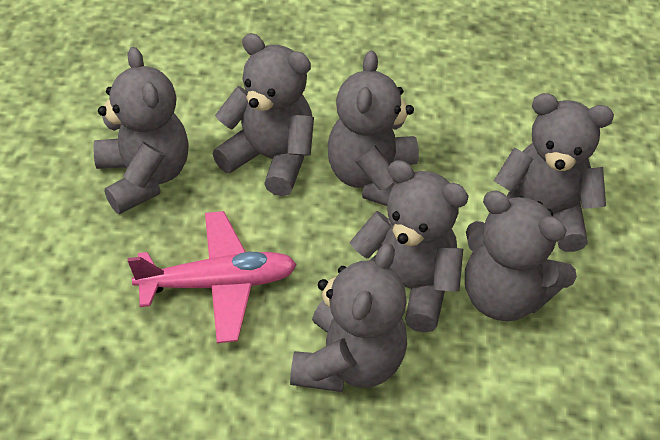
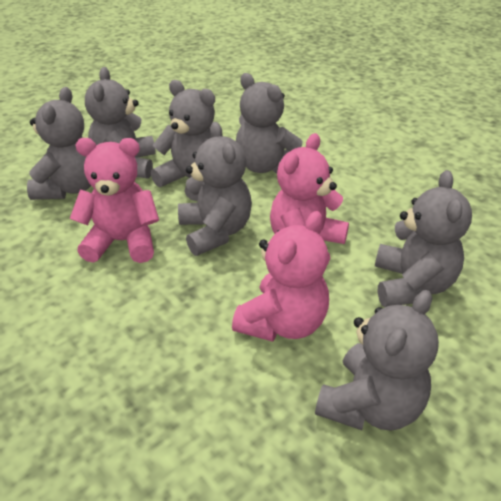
pink plane: 1 -> 0
pink teddy bear: 0 -> 3

